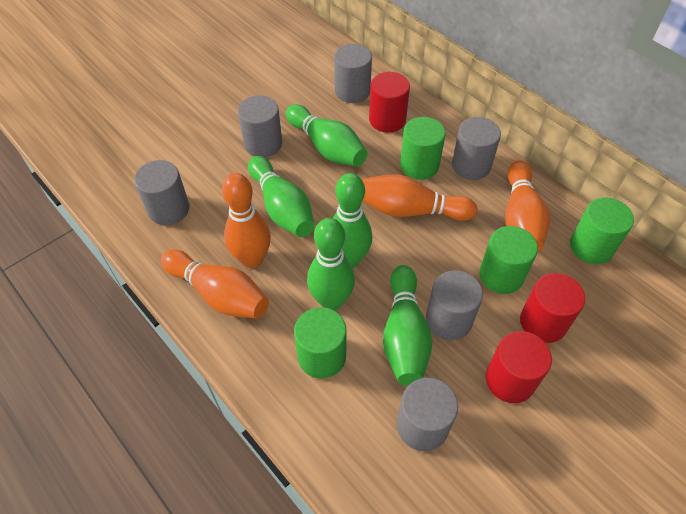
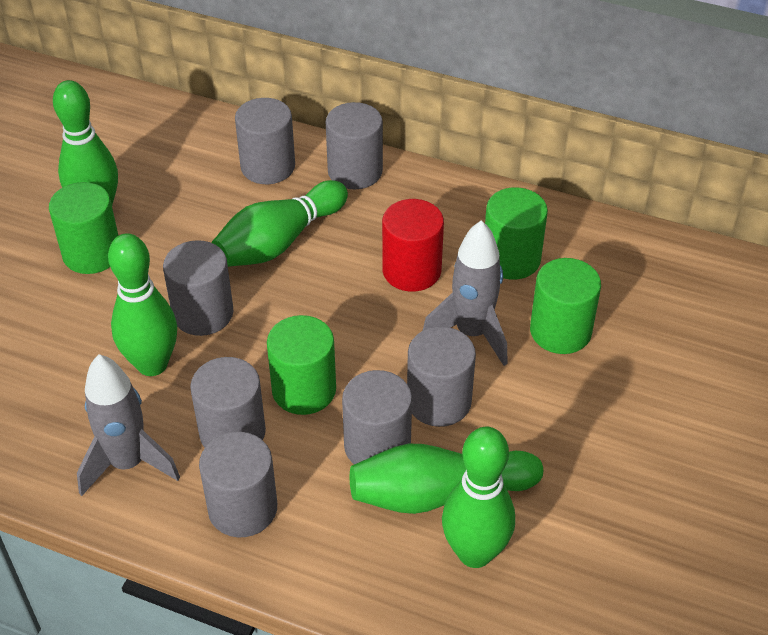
grey cylinder: 6 -> 7
grey rocket: 0 -> 2
orange bowling pin: 4 -> 0
red cylinder: 3 -> 1

